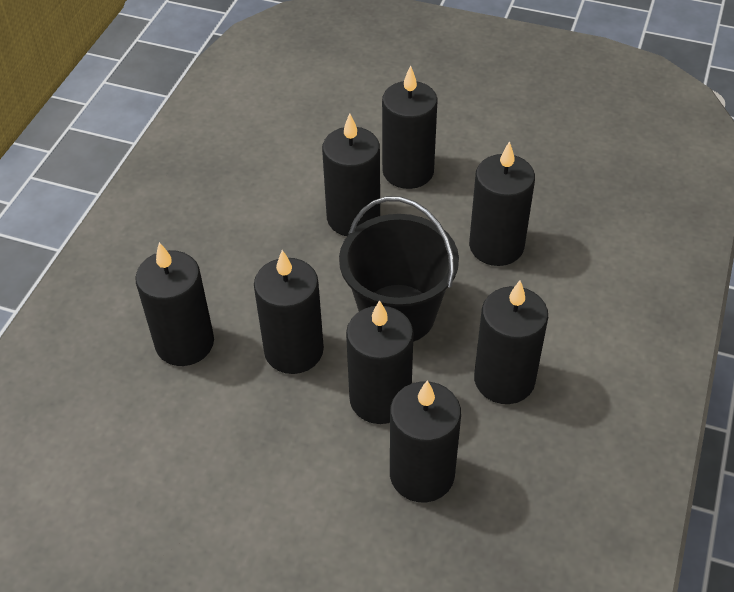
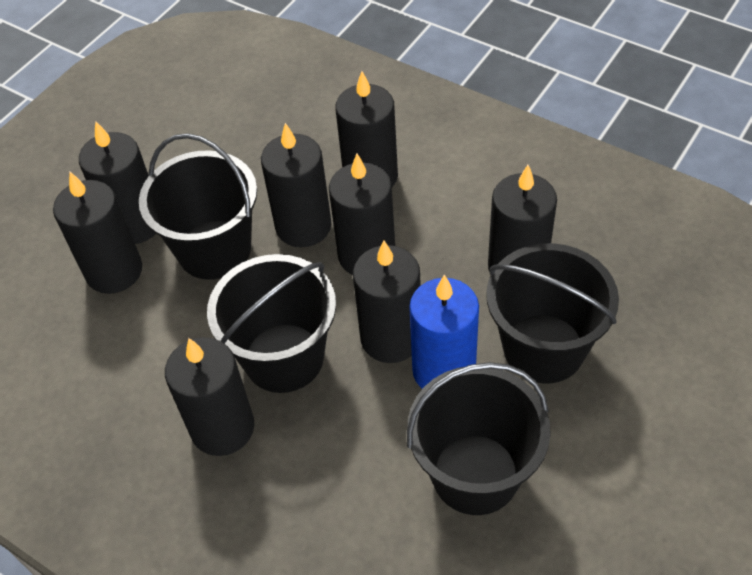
black bucket: 1 -> 4
blue candle: 0 -> 1

